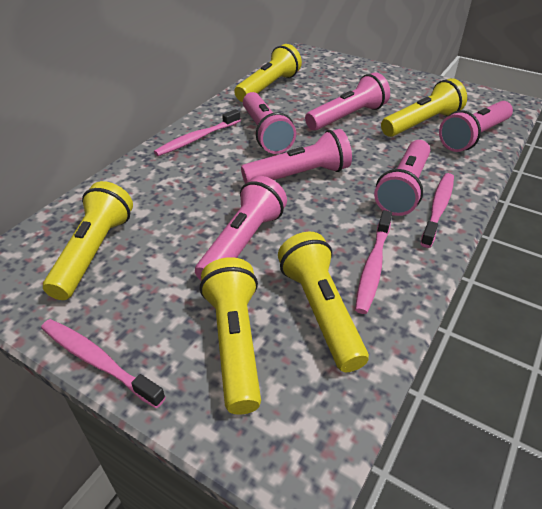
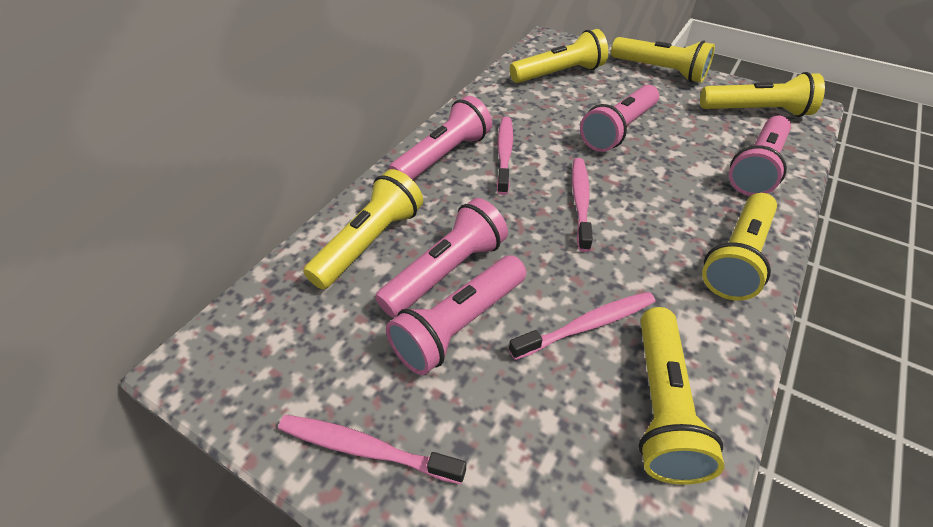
pink flashlight: 6 -> 5
yellow flashlight: 5 -> 6

